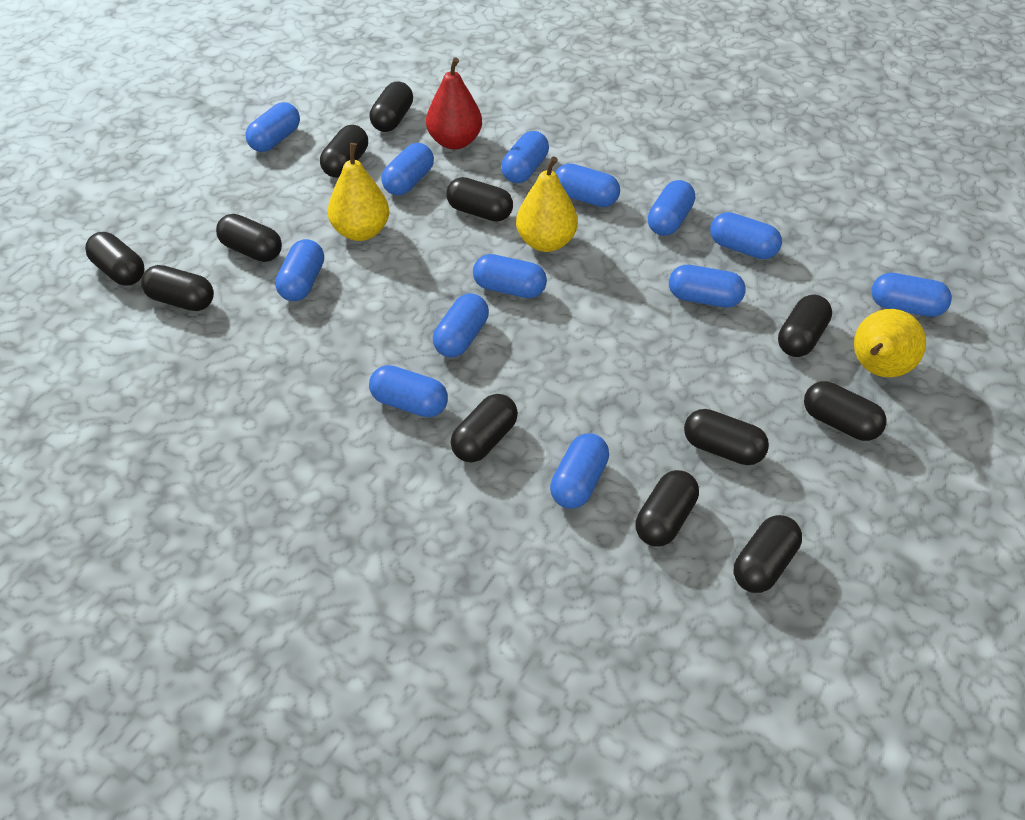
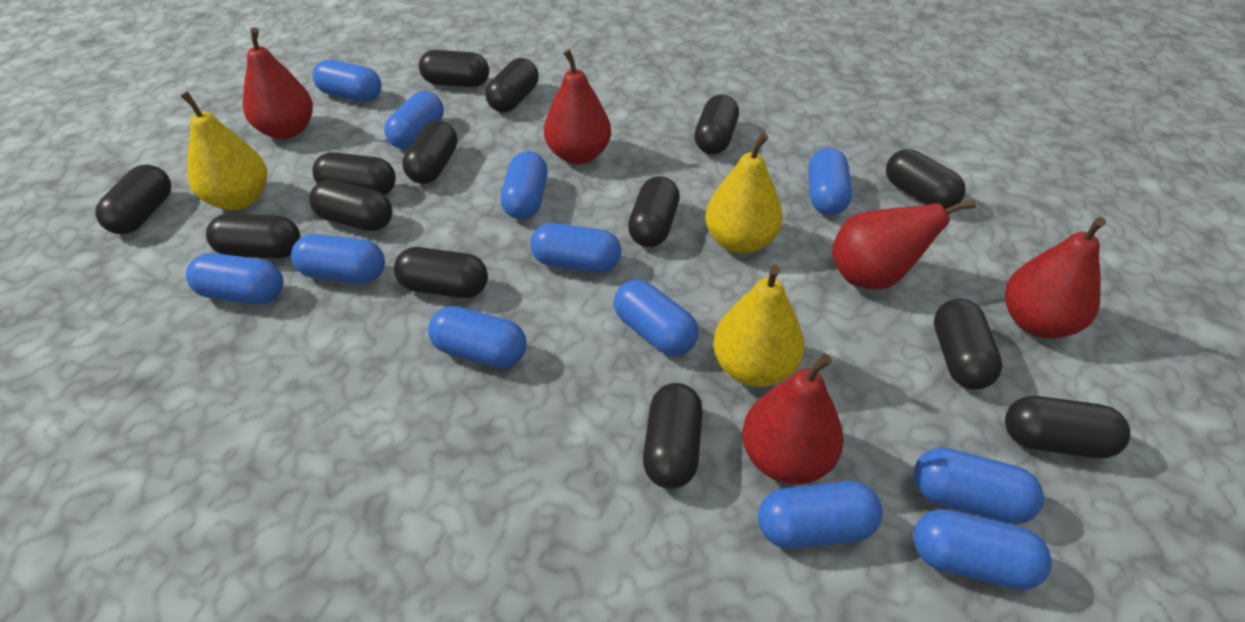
black capsule: 12 -> 14
blue capsule: 13 -> 12
red pear: 1 -> 5

